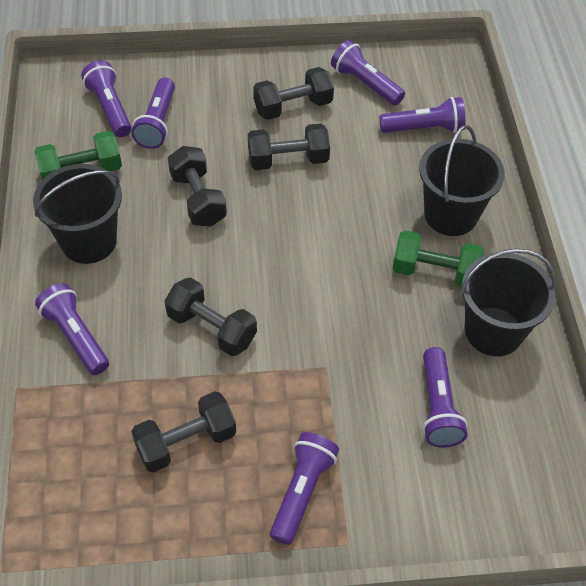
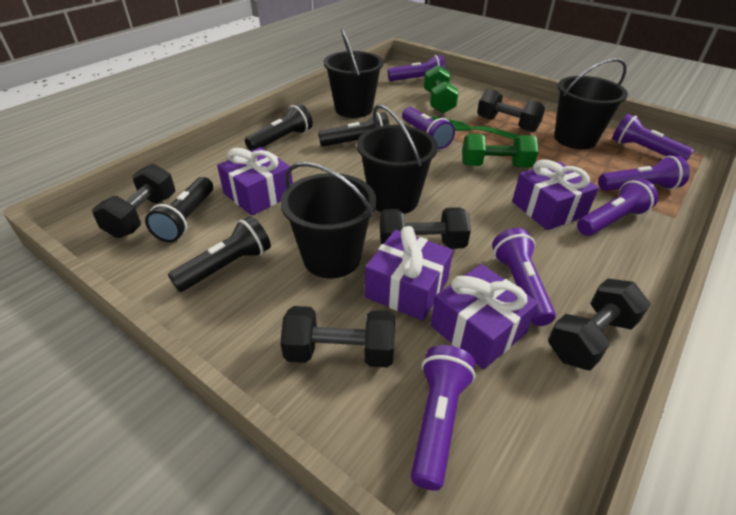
black bucket: 3 -> 4
black flashlight: 0 -> 4
green fork: 0 -> 1
purple gift: 0 -> 4

